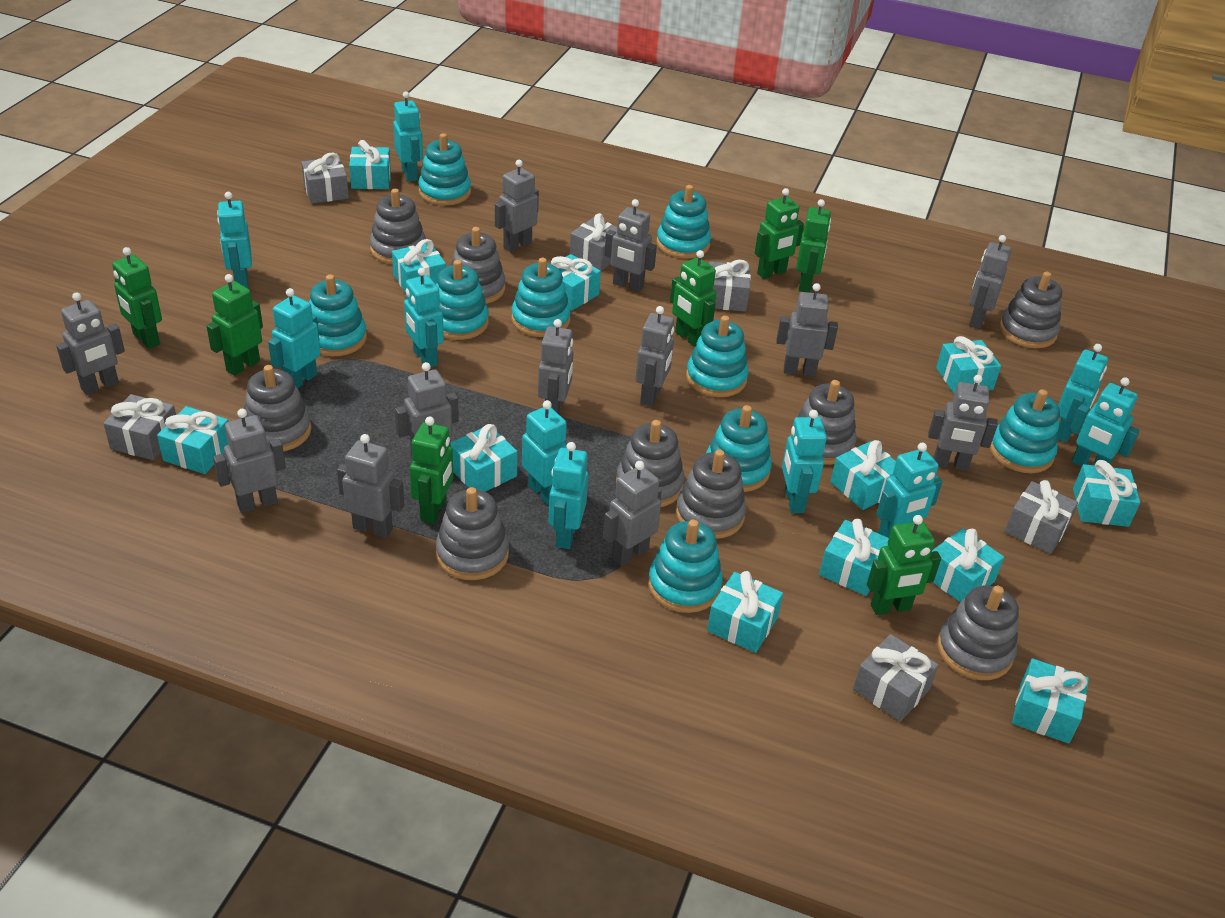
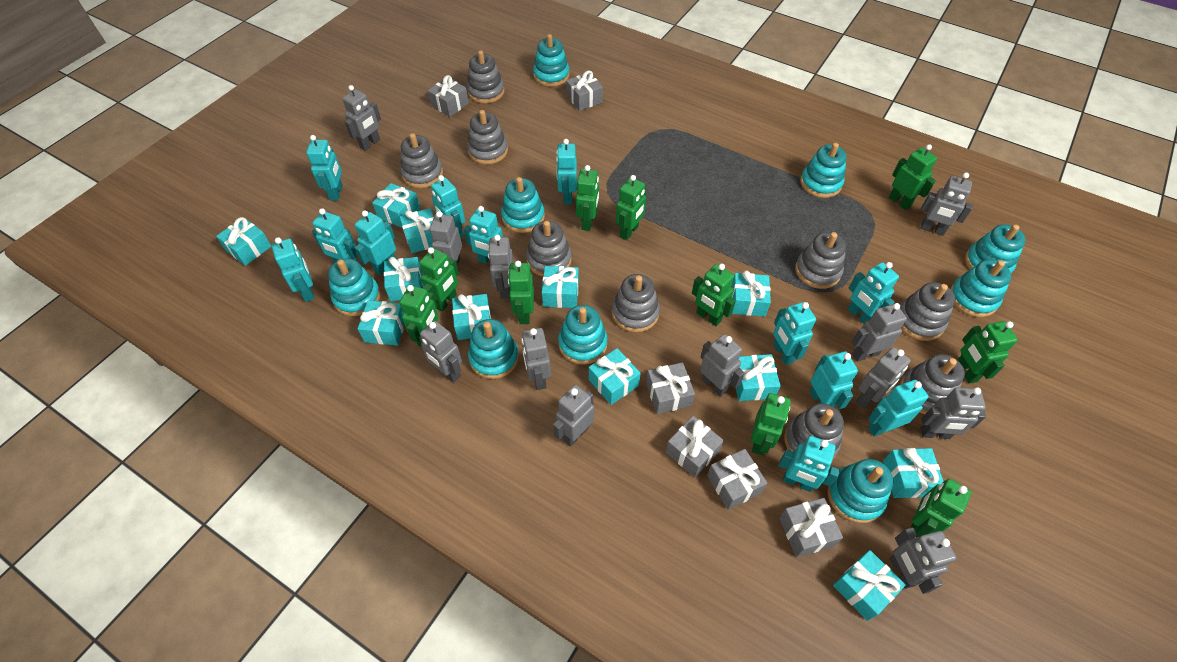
green robot: 7 -> 10
turquoise robot: 10 -> 12

